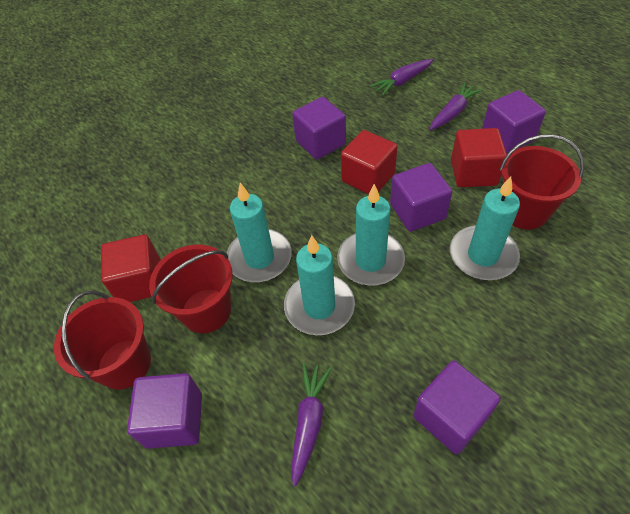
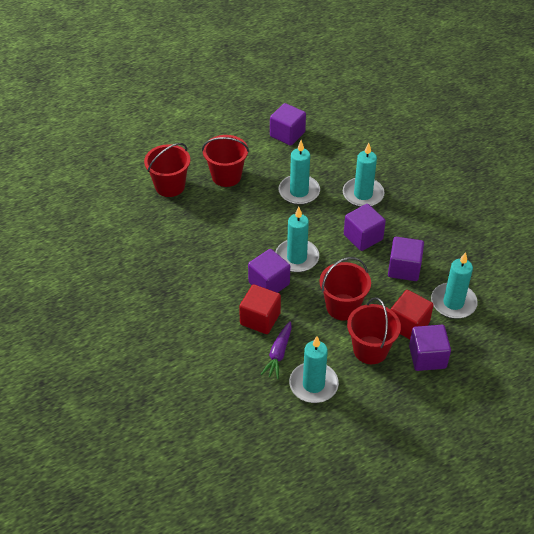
purple carrot: 3 -> 1
red bucket: 3 -> 4
red cube: 3 -> 2
turquoise candle: 4 -> 5

